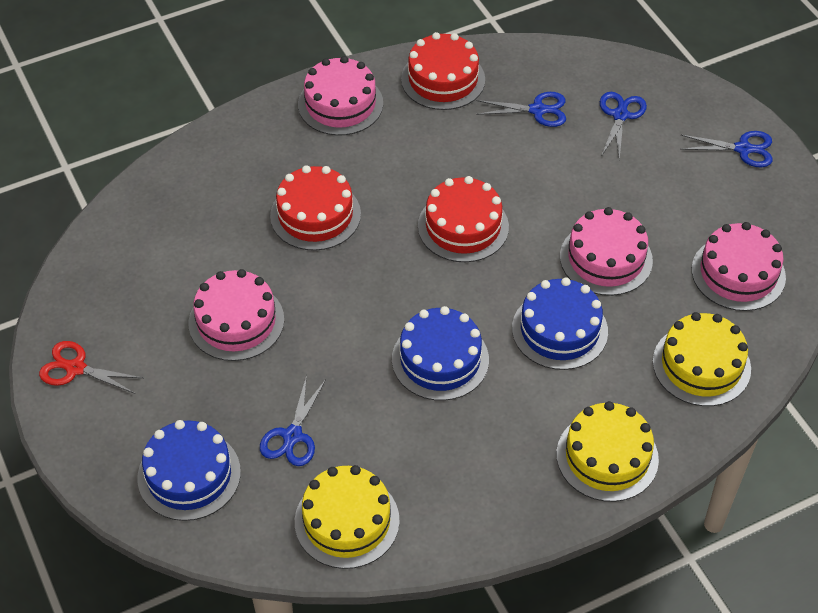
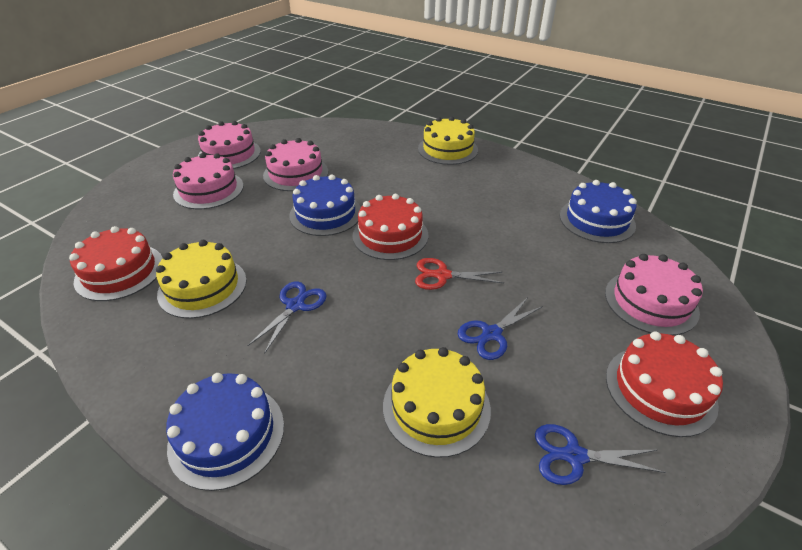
blue scissors: 4 -> 3

